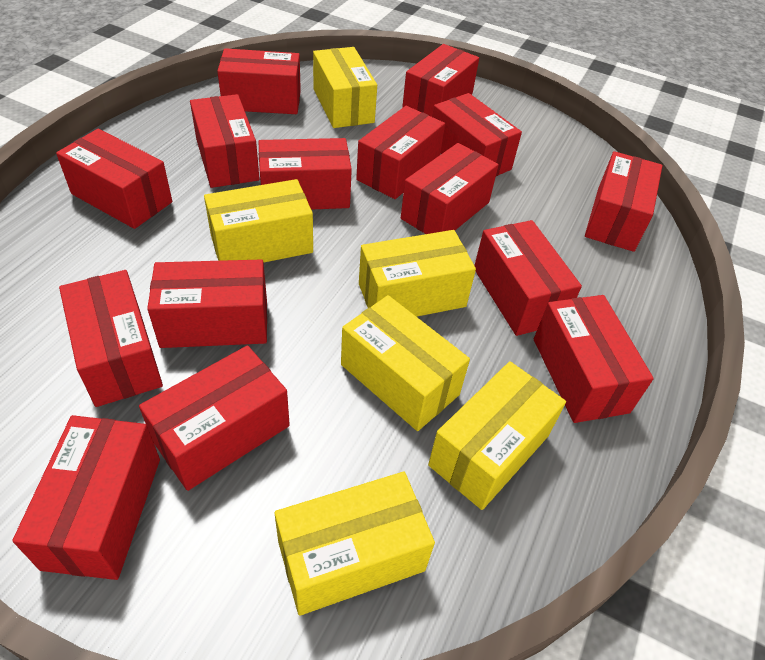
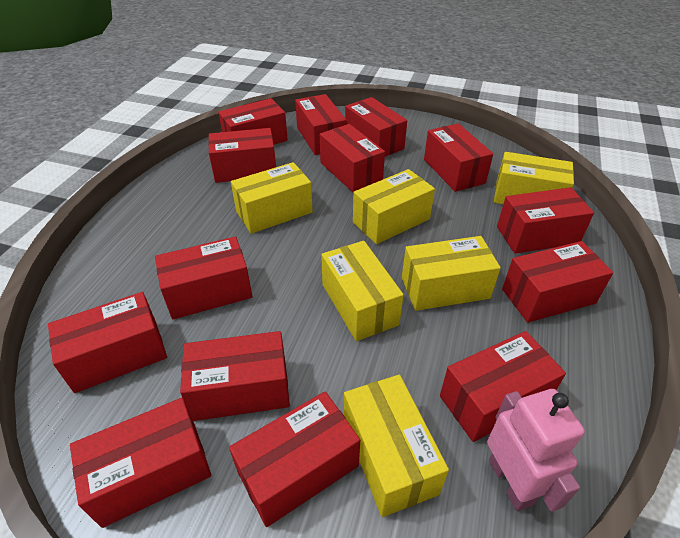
pink robot: 0 -> 1
red box: 15 -> 14

